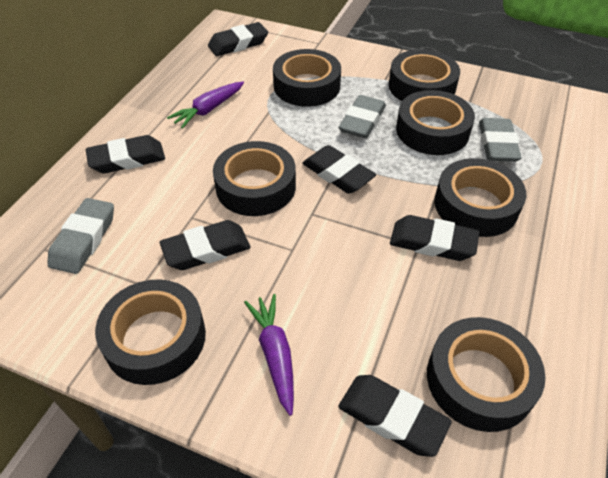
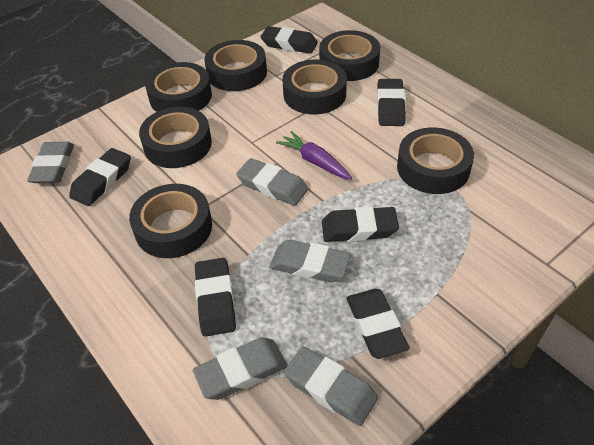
grey eraser: 3 -> 5
purple carrot: 2 -> 1

